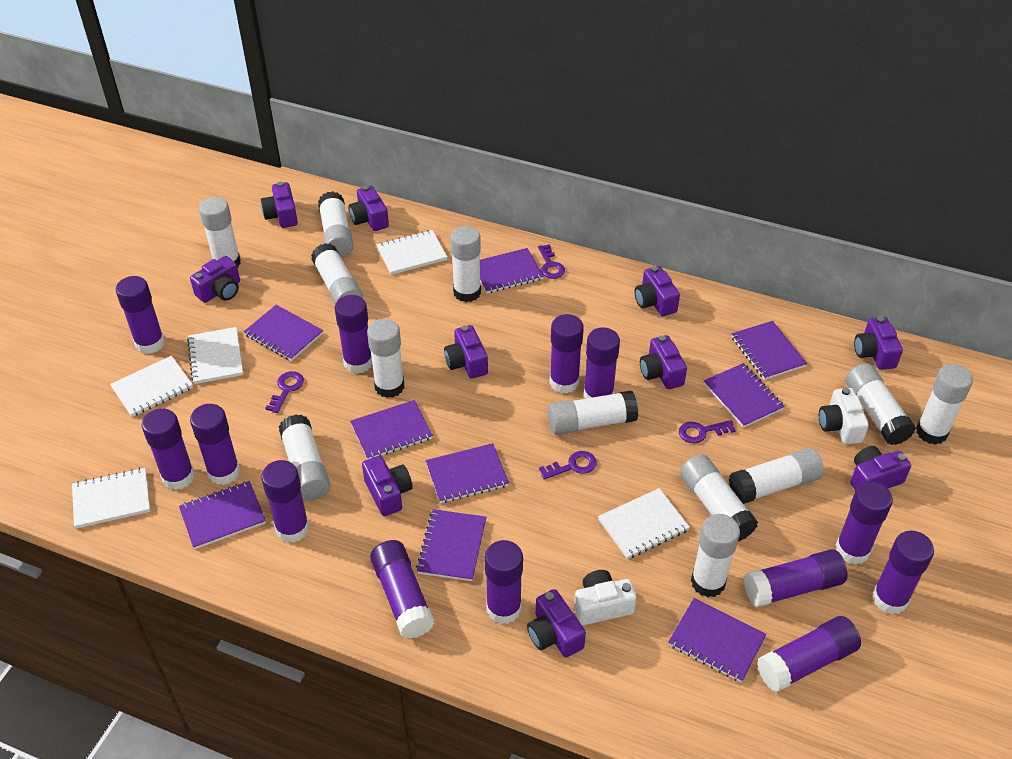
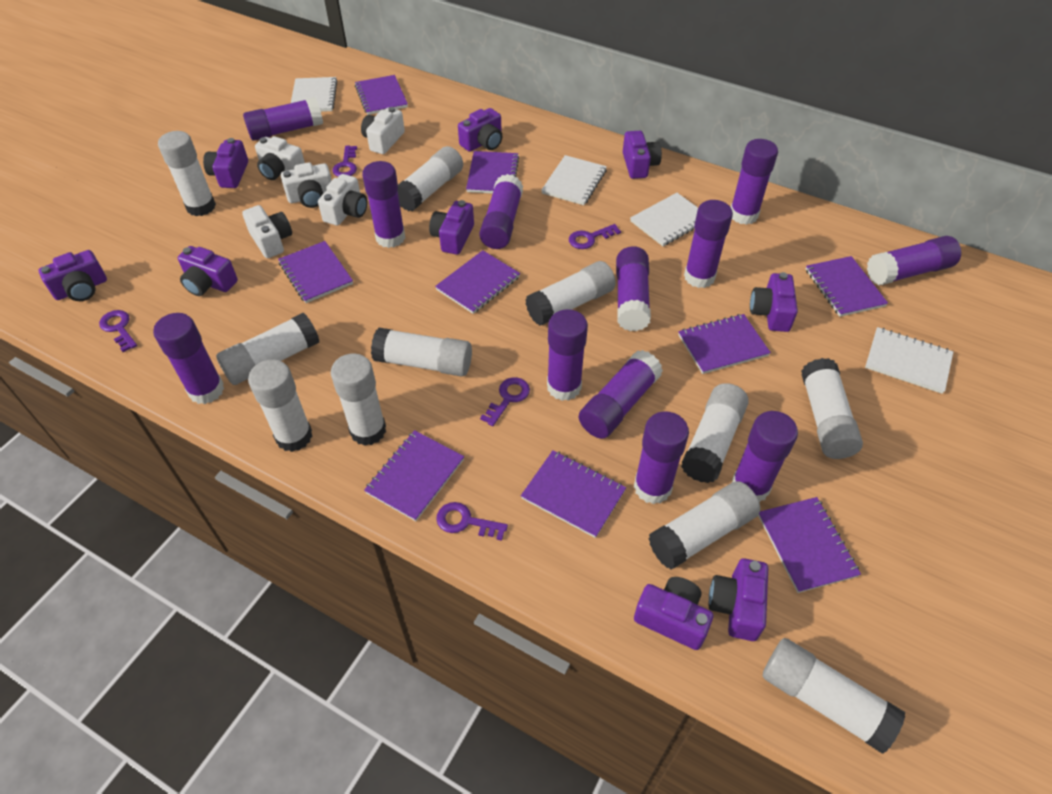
purple camera: 10 -> 9
purple glue stick: 13 -> 12
purple key: 4 -> 5
white camera: 2 -> 5
white glue stick: 12 -> 11
white notebook: 5 -> 4

